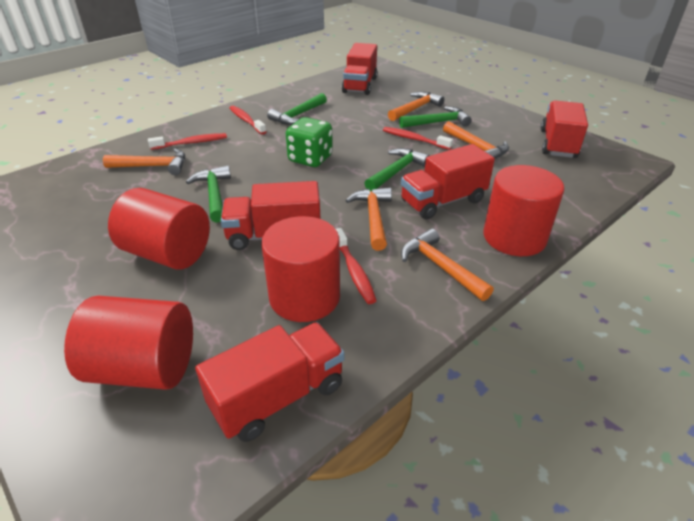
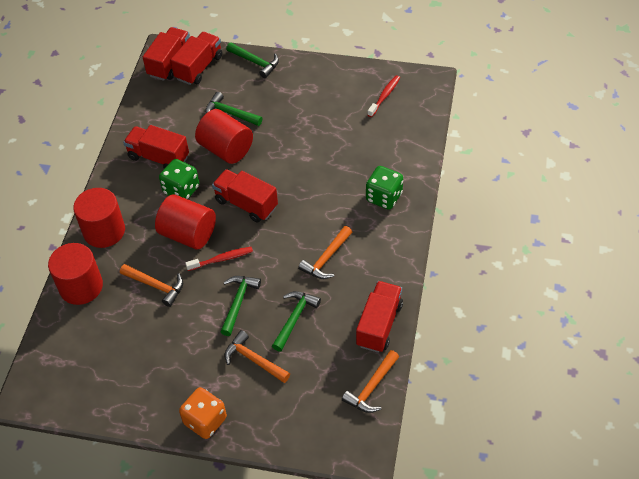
green dice: 1 -> 2
orange dice: 0 -> 1
orange hammer: 5 -> 4
red toothbrush: 4 -> 2

